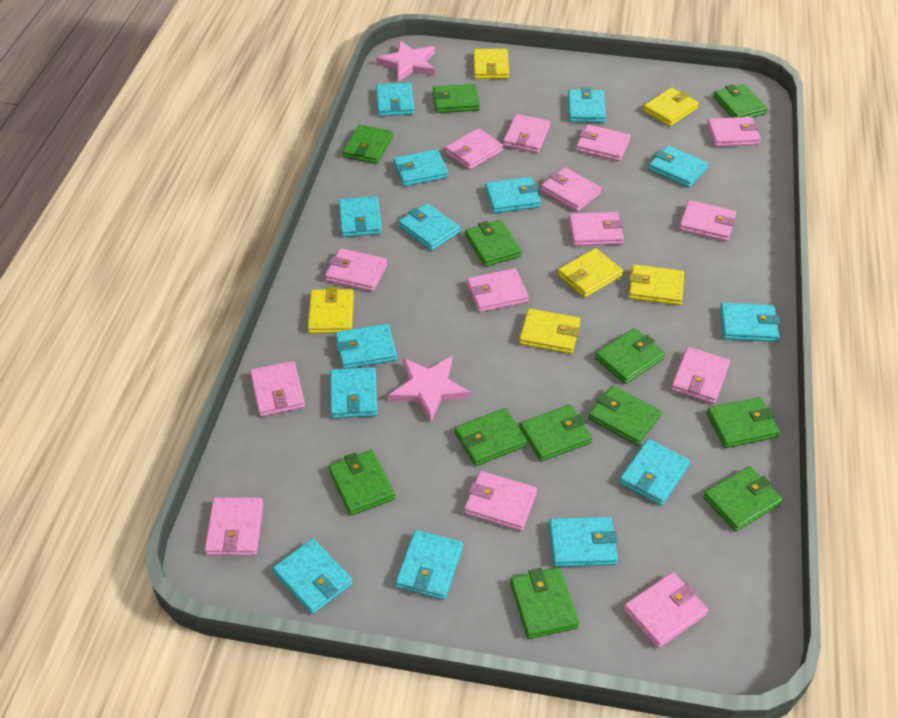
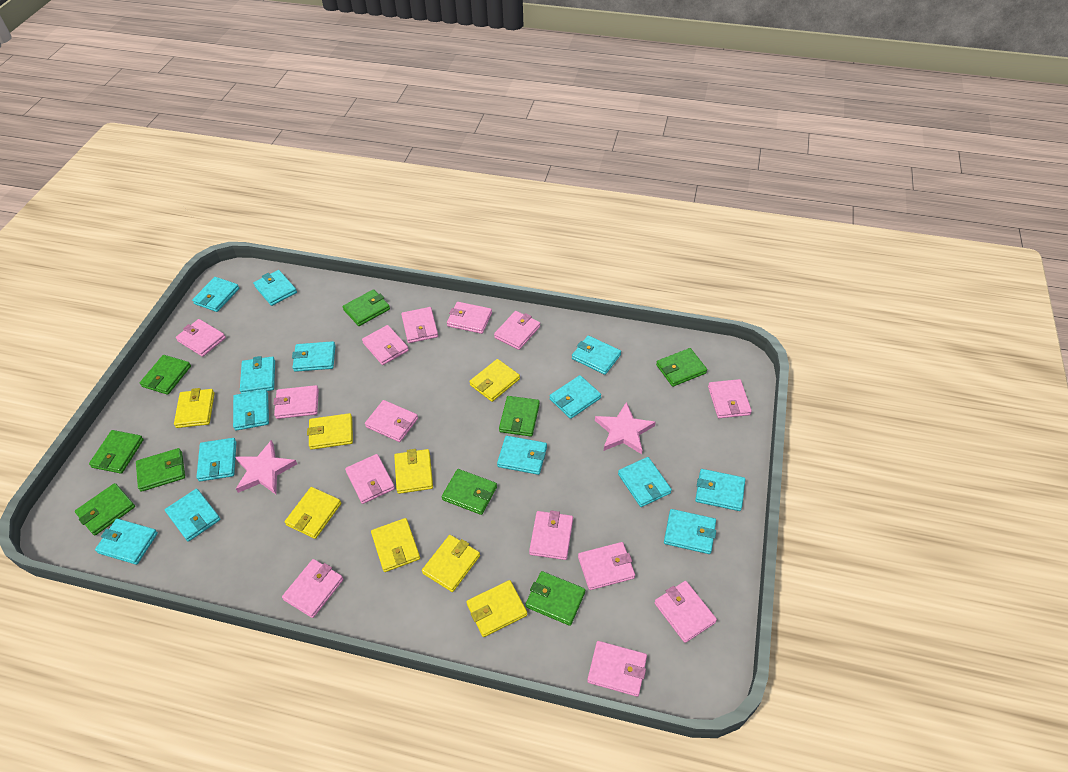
green wallet: 12 -> 9
yellow wallet: 6 -> 8

